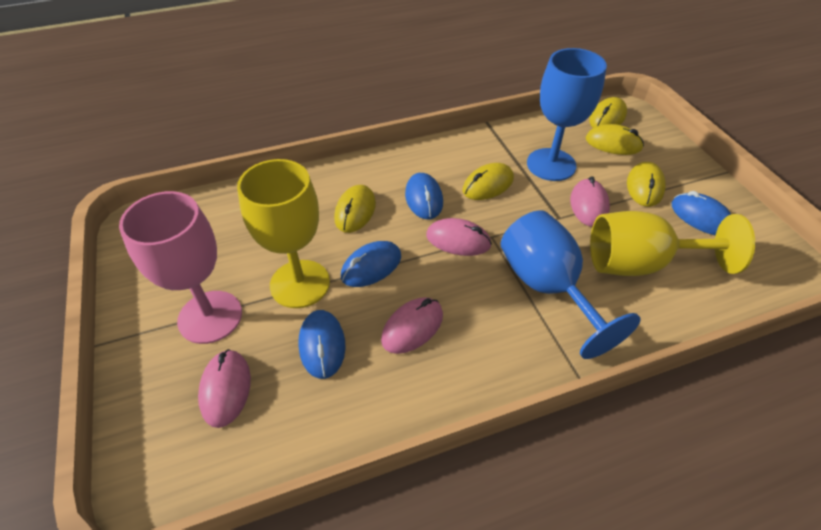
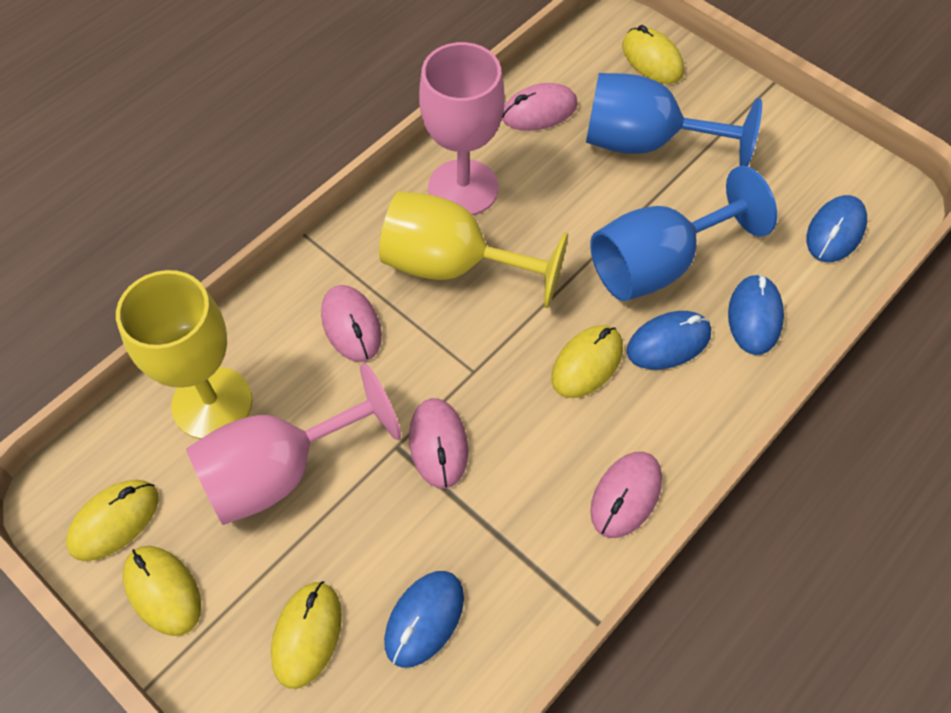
pink goblet: 1 -> 2

